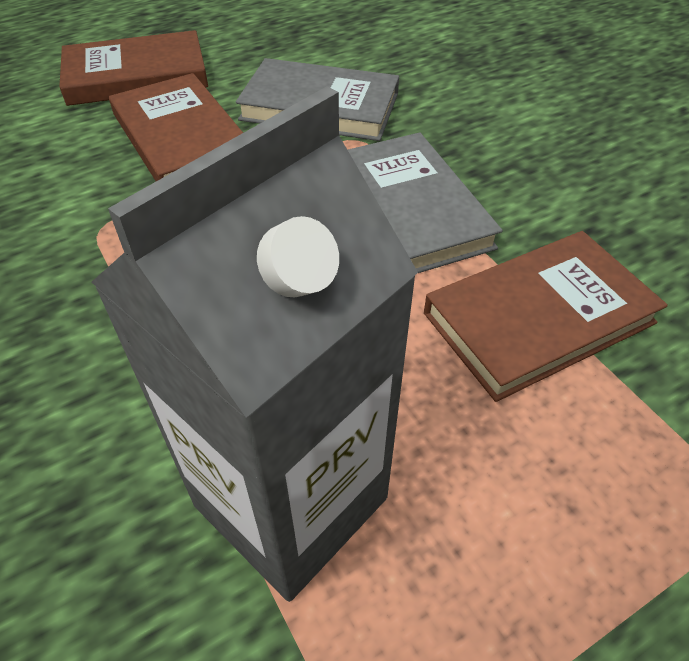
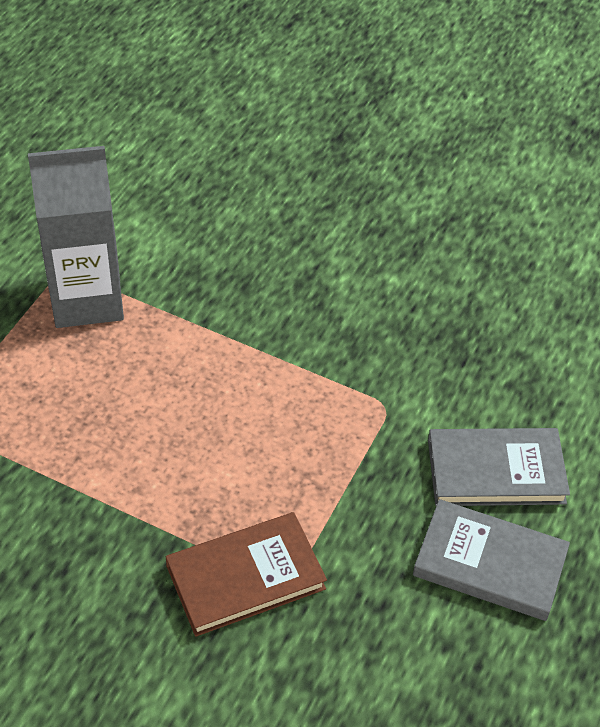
brown book: 3 -> 1

